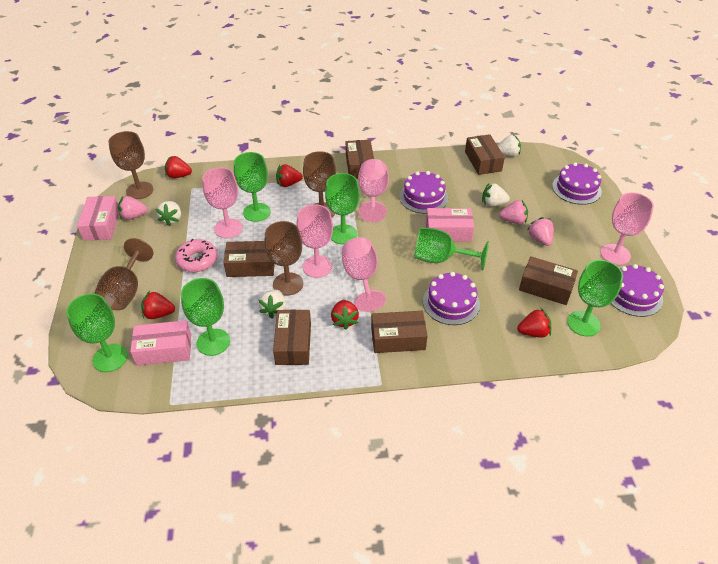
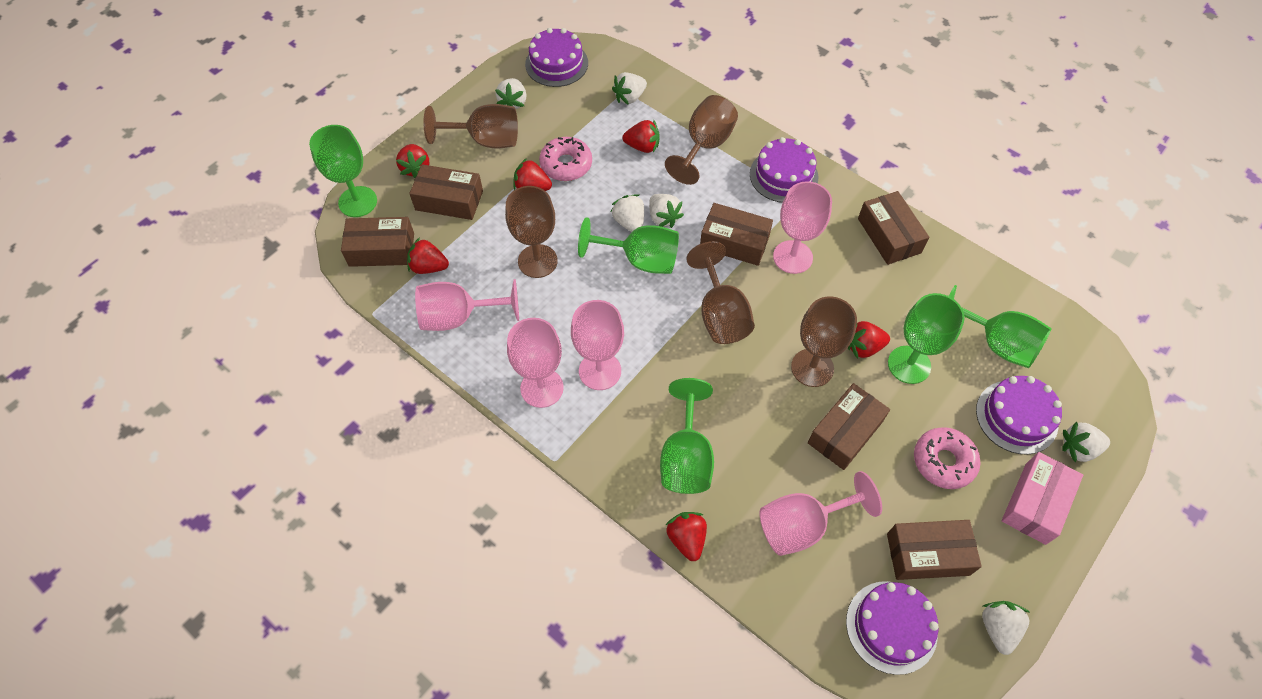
brown goblet: 4 -> 5
green goblet: 6 -> 5
pink box: 3 -> 1
pink donut: 1 -> 2
pink strawberry: 3 -> 0
red strawberry: 5 -> 6
white strawberry: 4 -> 6

